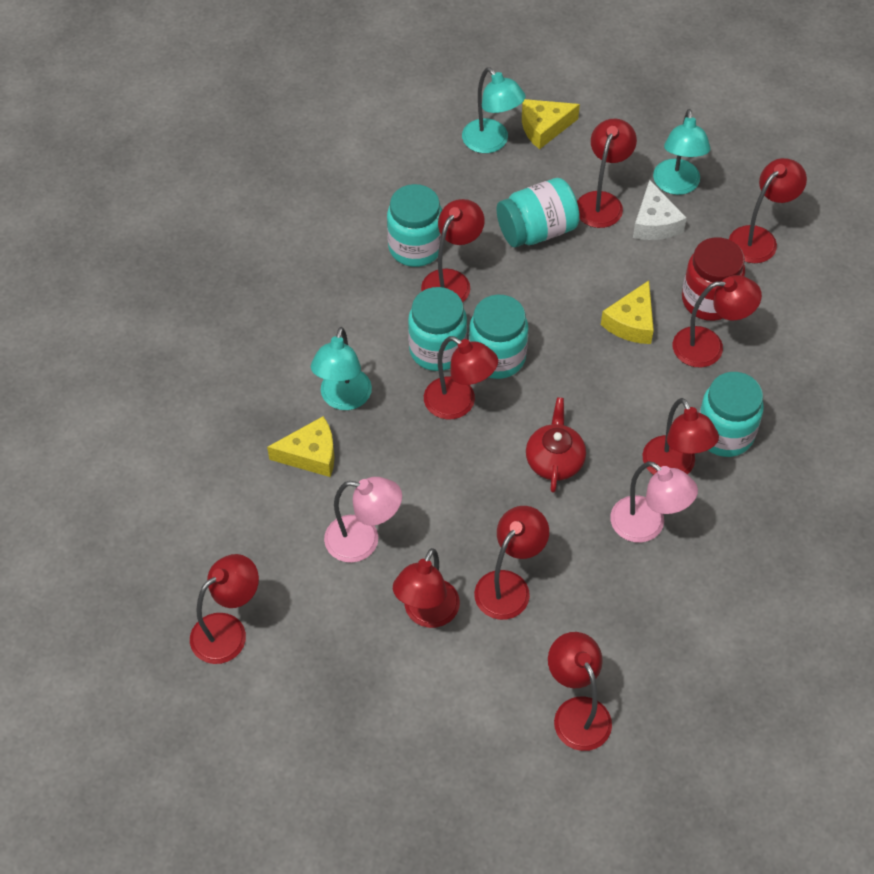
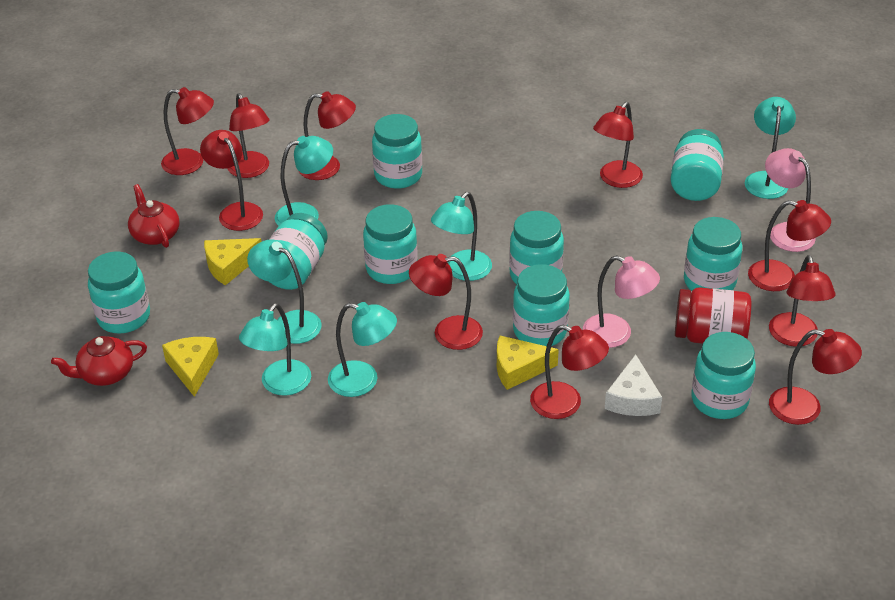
red teapot: 1 -> 2
turquoise jar: 5 -> 9
turquoise lamp: 3 -> 6

